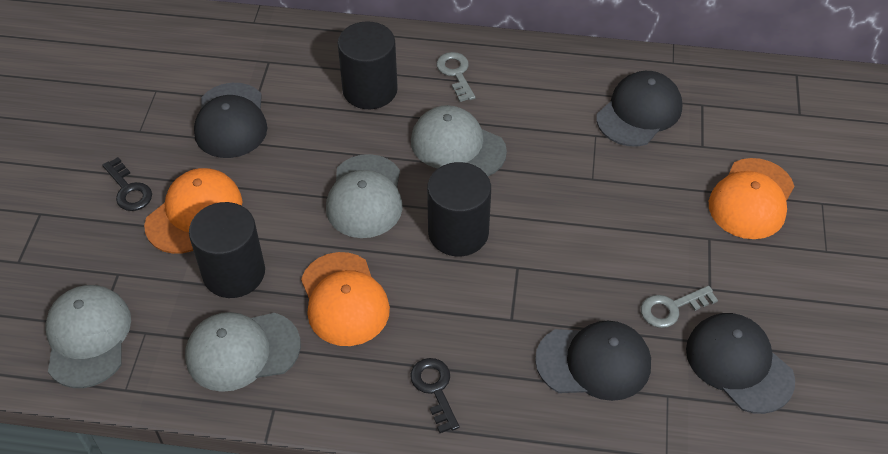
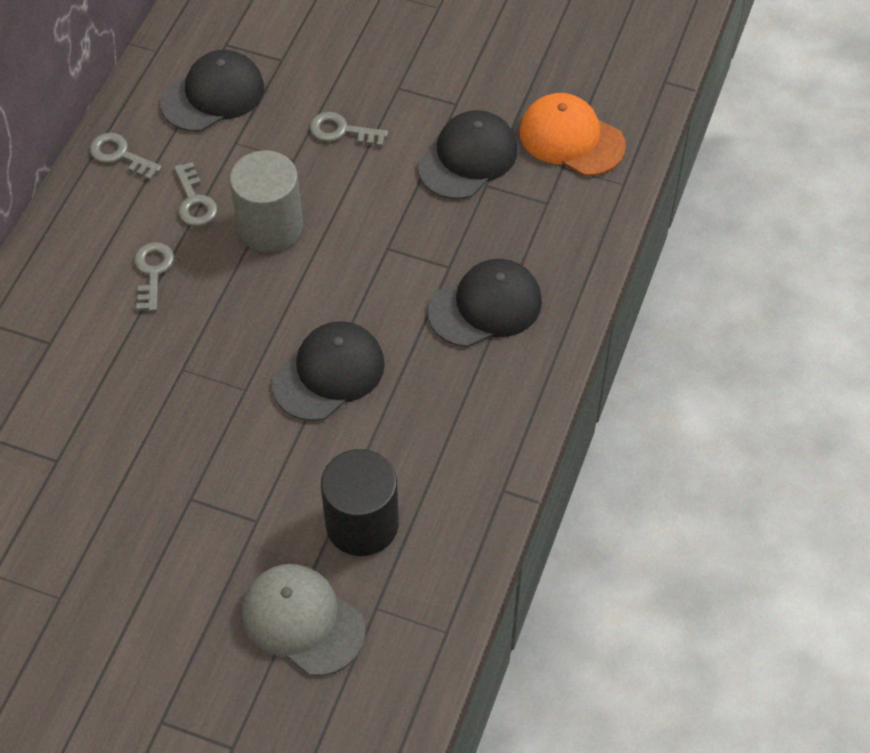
black cylinder: 3 -> 1
black key: 2 -> 0
grey cap: 4 -> 1
grey cylinder: 0 -> 1
grey key: 2 -> 4
orange cap: 3 -> 1

